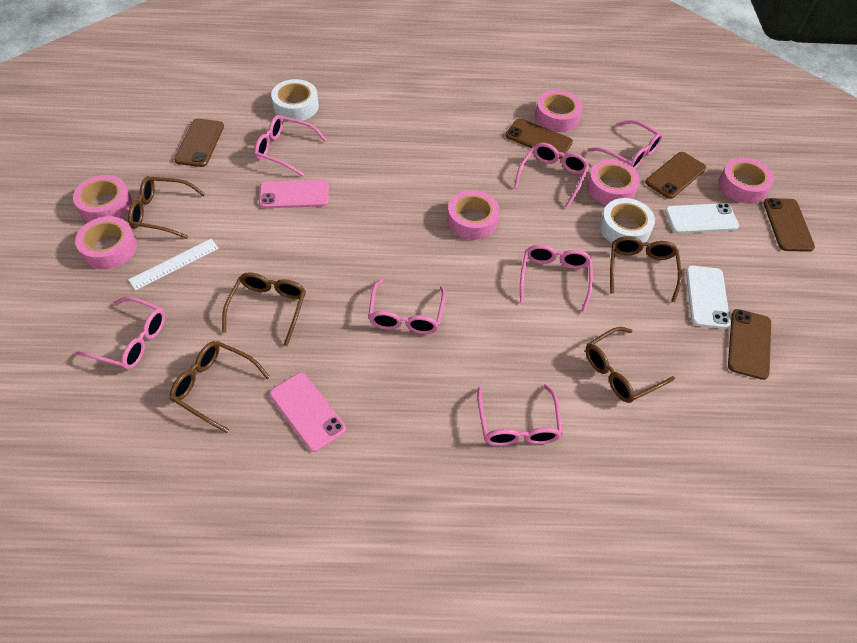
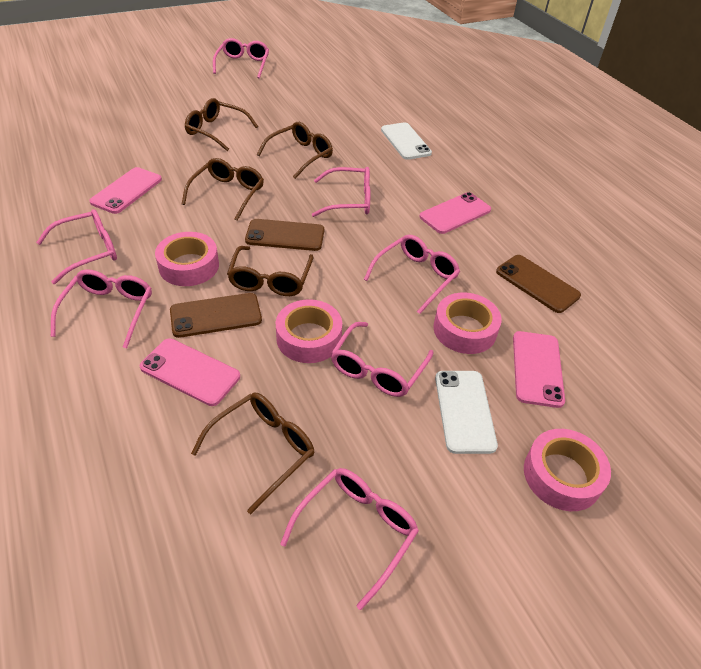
brown phone: 5 -> 3
pink phone: 2 -> 4
pink tape: 6 -> 4
white ruler: 1 -> 0
white tape: 2 -> 0

